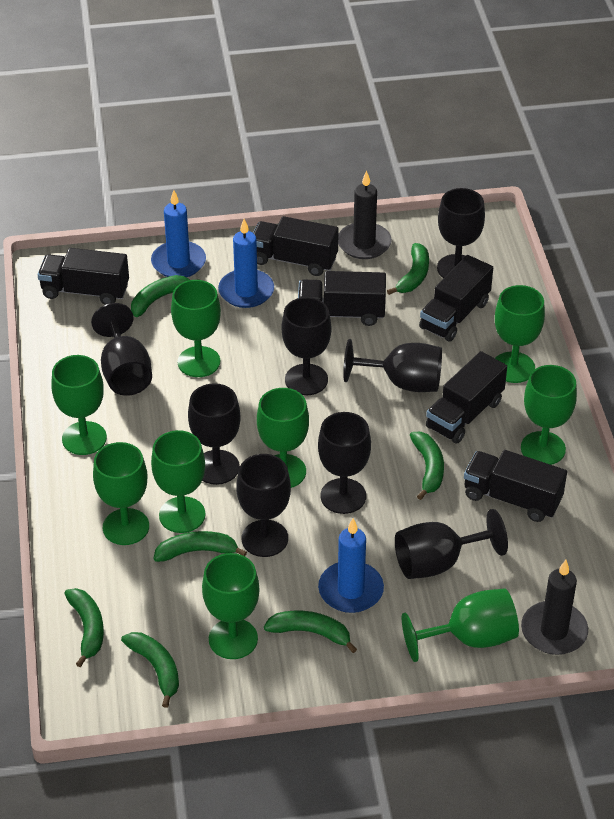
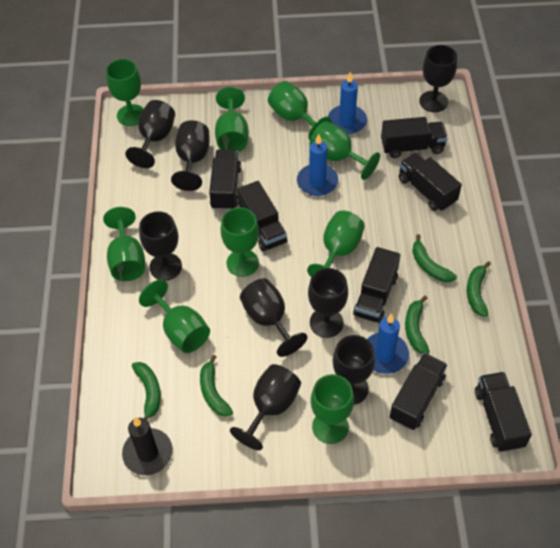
black candle: 2 -> 1
black truck: 6 -> 7
green banana: 7 -> 5

